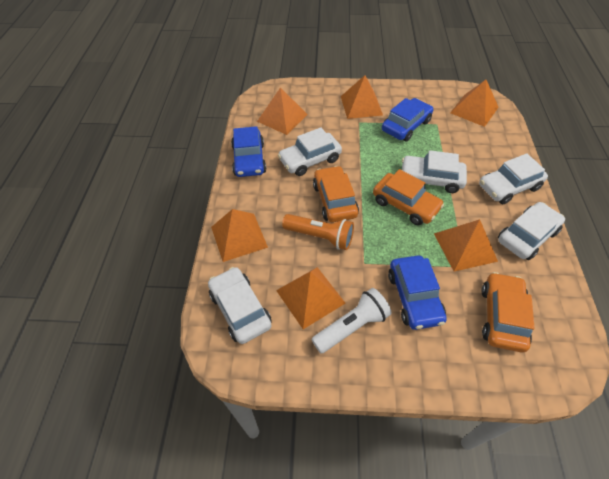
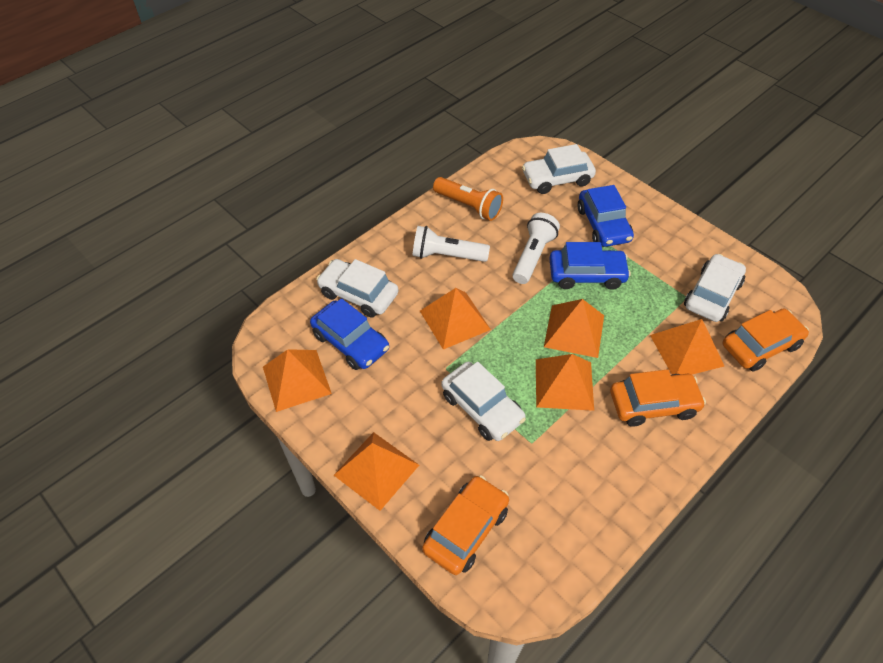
white car: 5 -> 4
white flashlight: 1 -> 2

